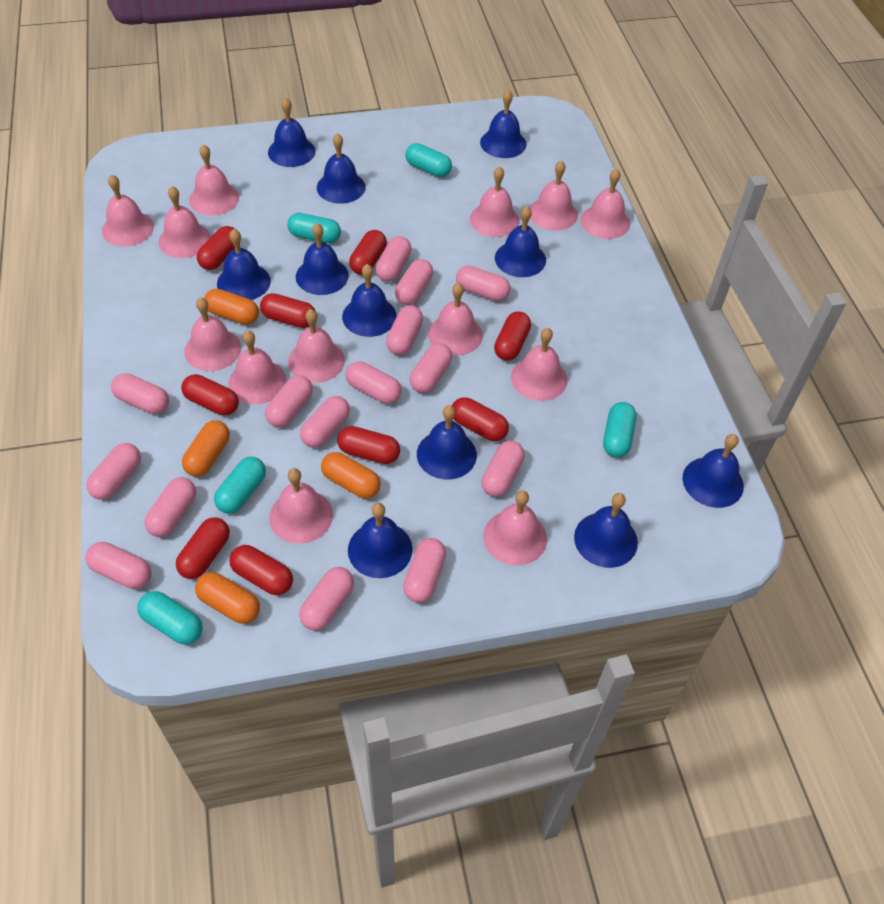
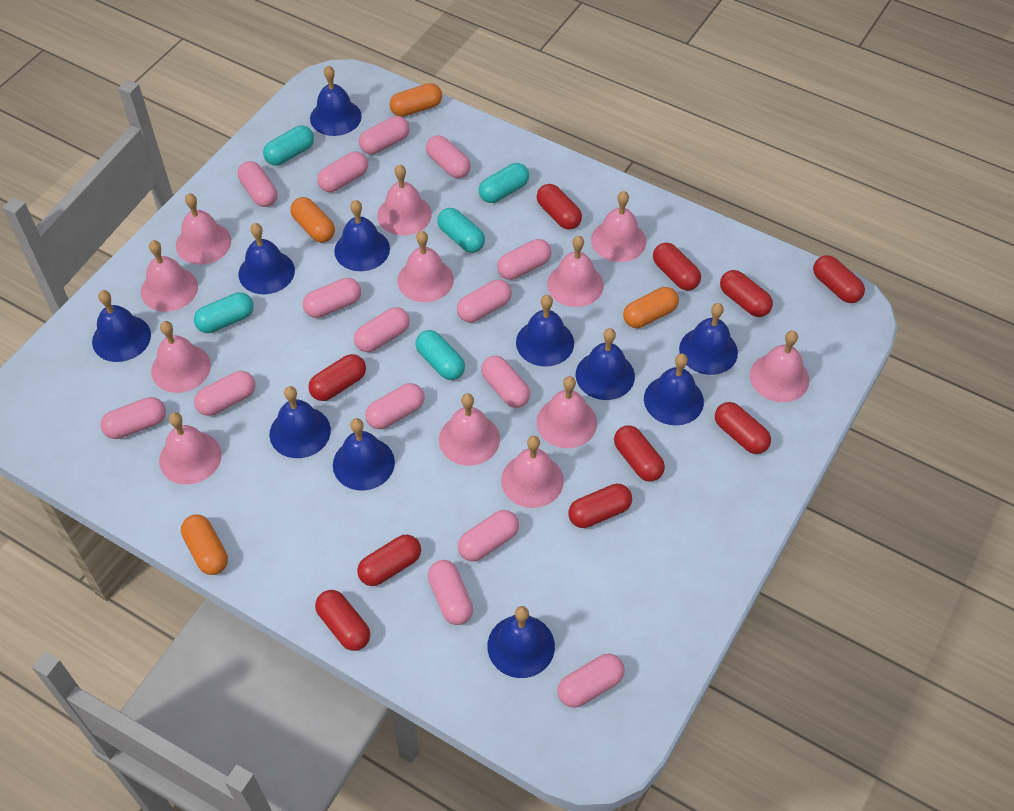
pink bell: 13 -> 12
red capsule: 9 -> 10

